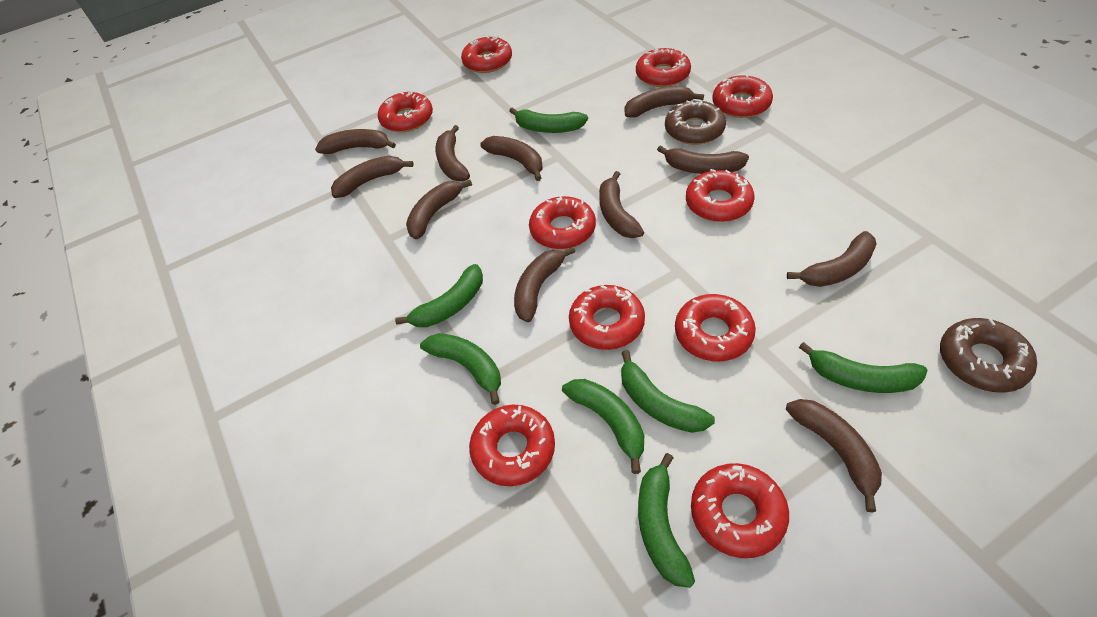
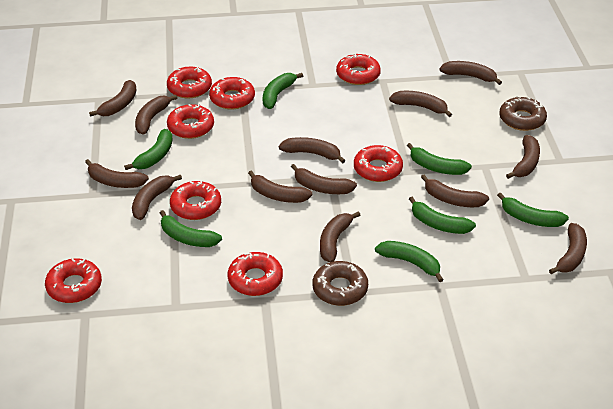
brown banana: 11 -> 13
red donut: 10 -> 8

